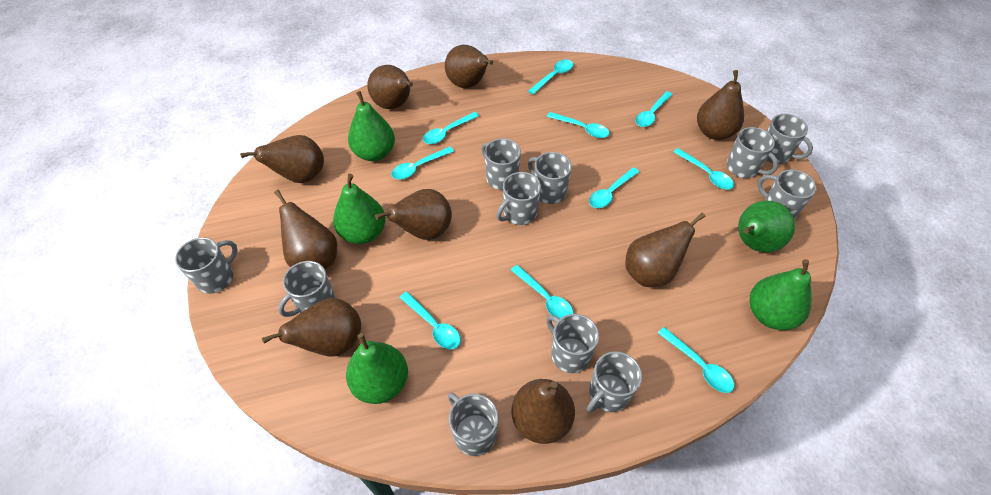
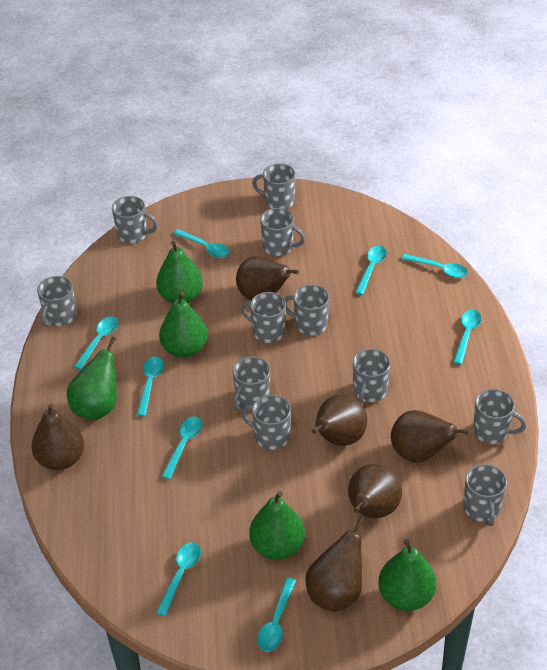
brown pear: 9 -> 6
turquoise spoon: 10 -> 9

